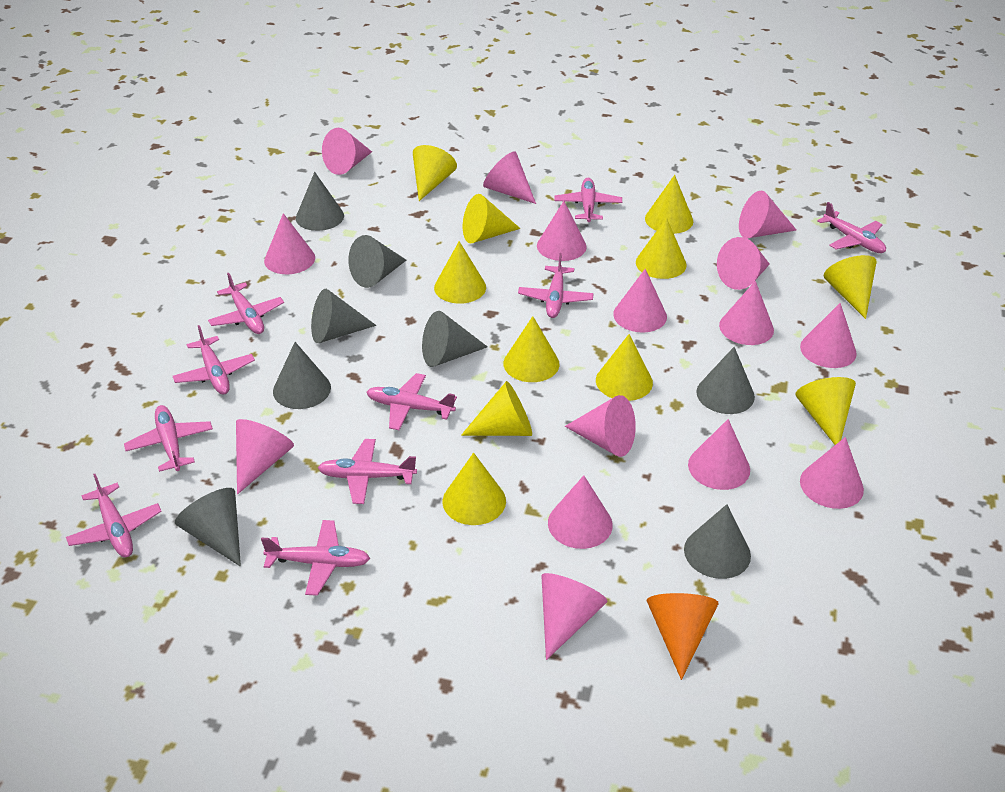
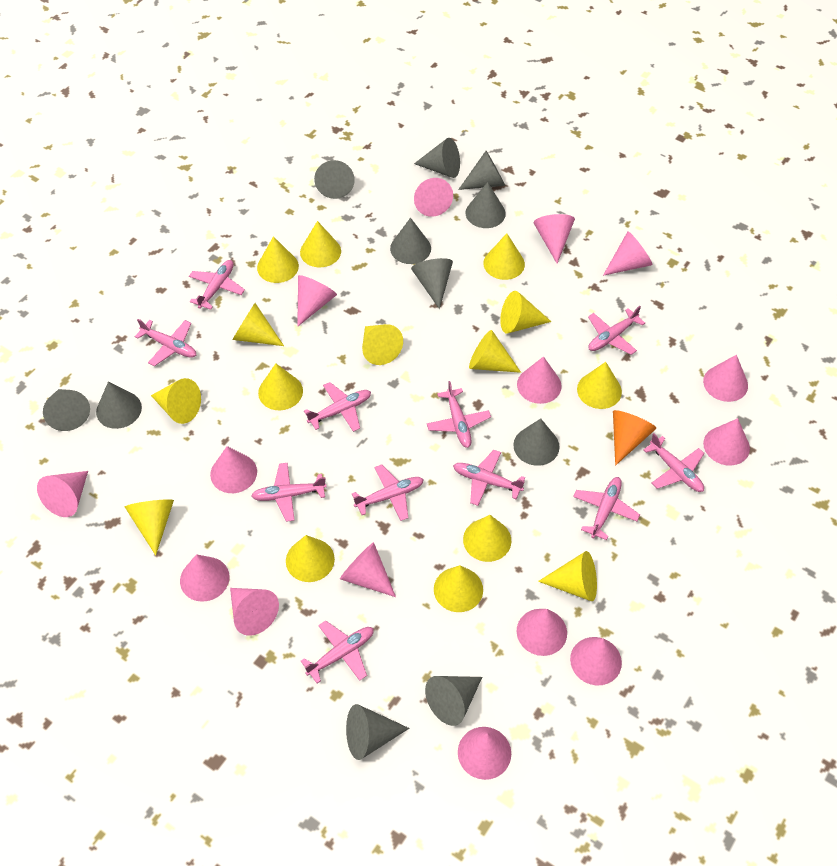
grey cone: 8 -> 11
pink plane: 10 -> 11
yellow cone: 11 -> 15

